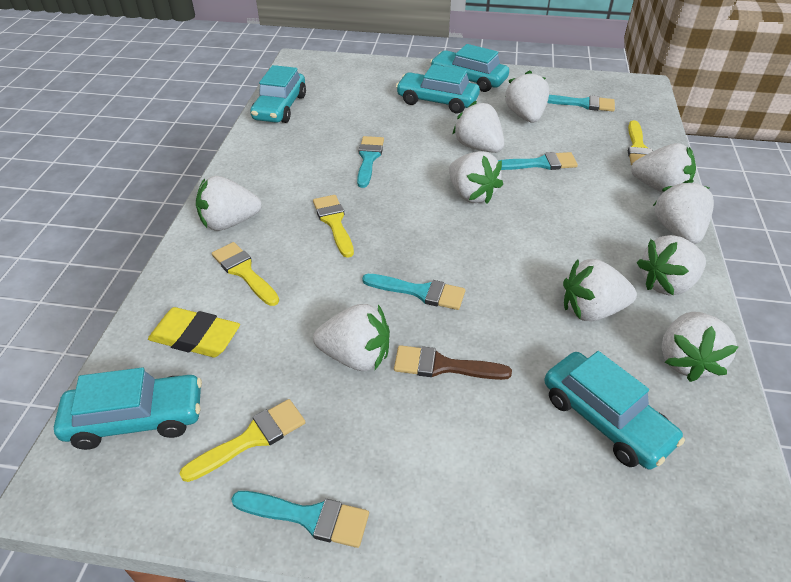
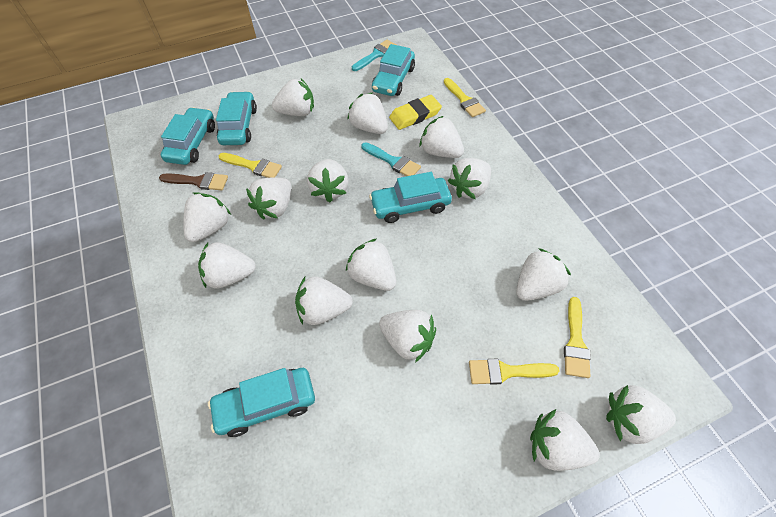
turquoise brush: 5 -> 2
white strawberry: 10 -> 14

